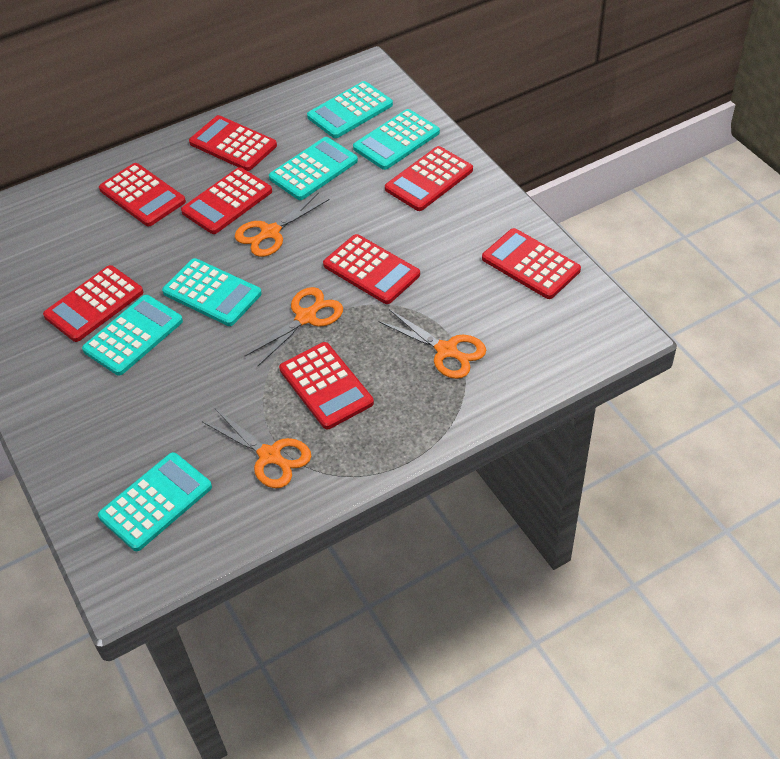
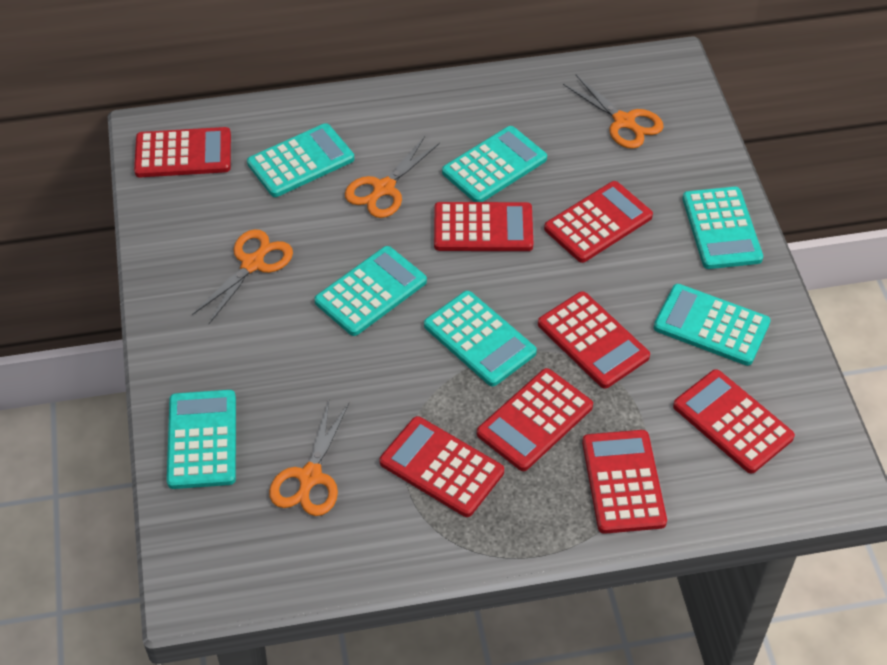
turquoise calculator: 6 -> 7

